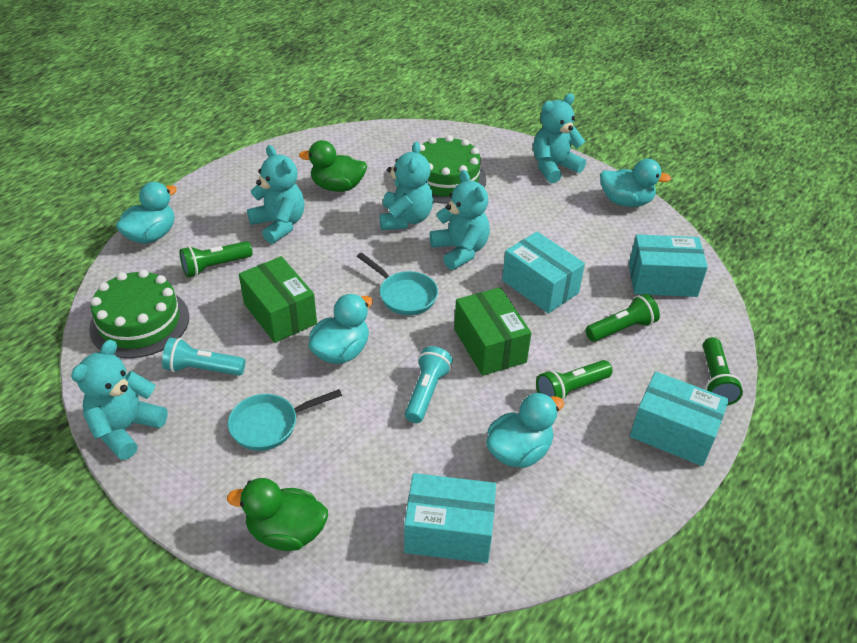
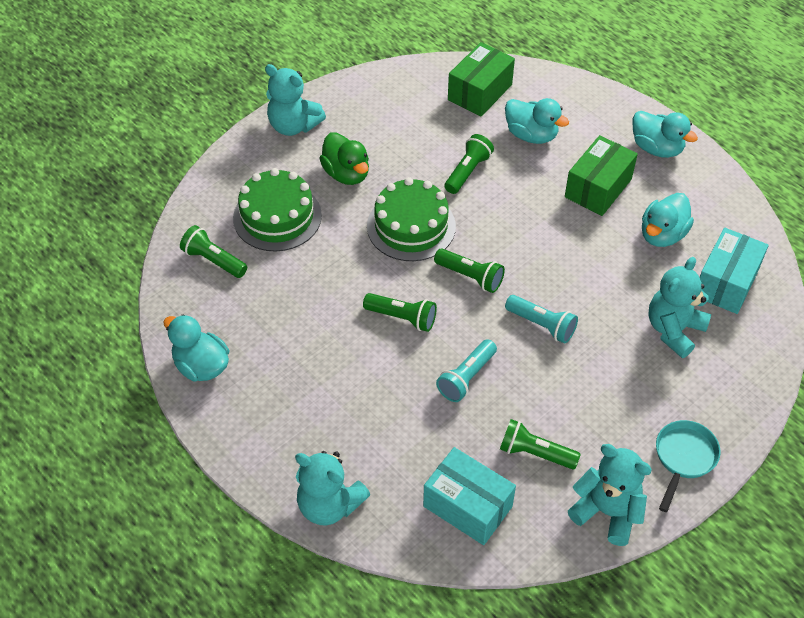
green duck: 2 -> 1
green flashlight: 4 -> 5
turquoise box: 4 -> 2
turquoise pan: 2 -> 1
turquoise teddy bear: 5 -> 4

